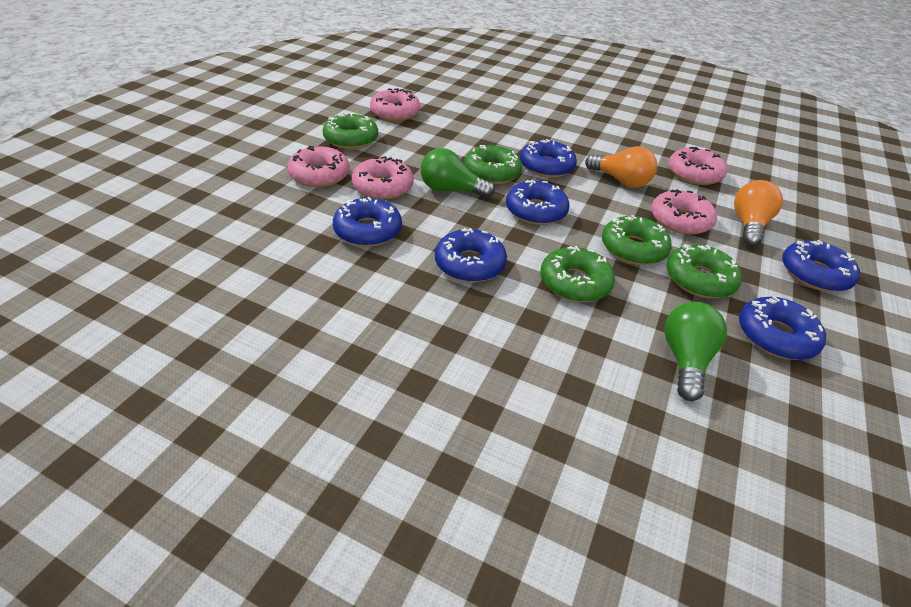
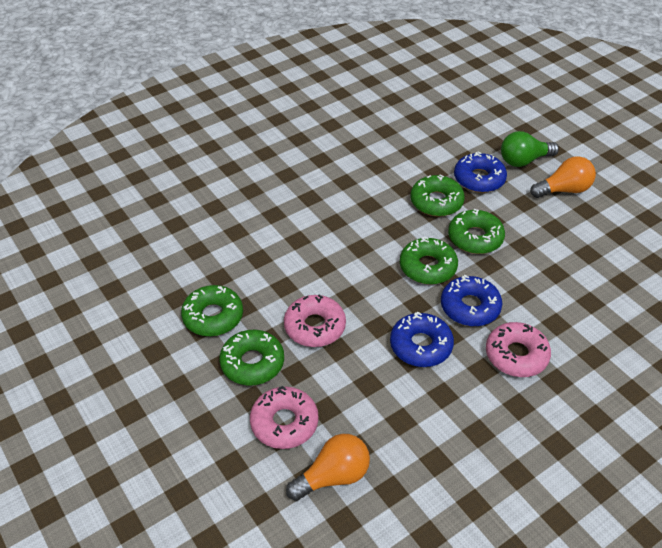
blue donut: 6 -> 3
green light bulb: 2 -> 1
pink donut: 5 -> 3

